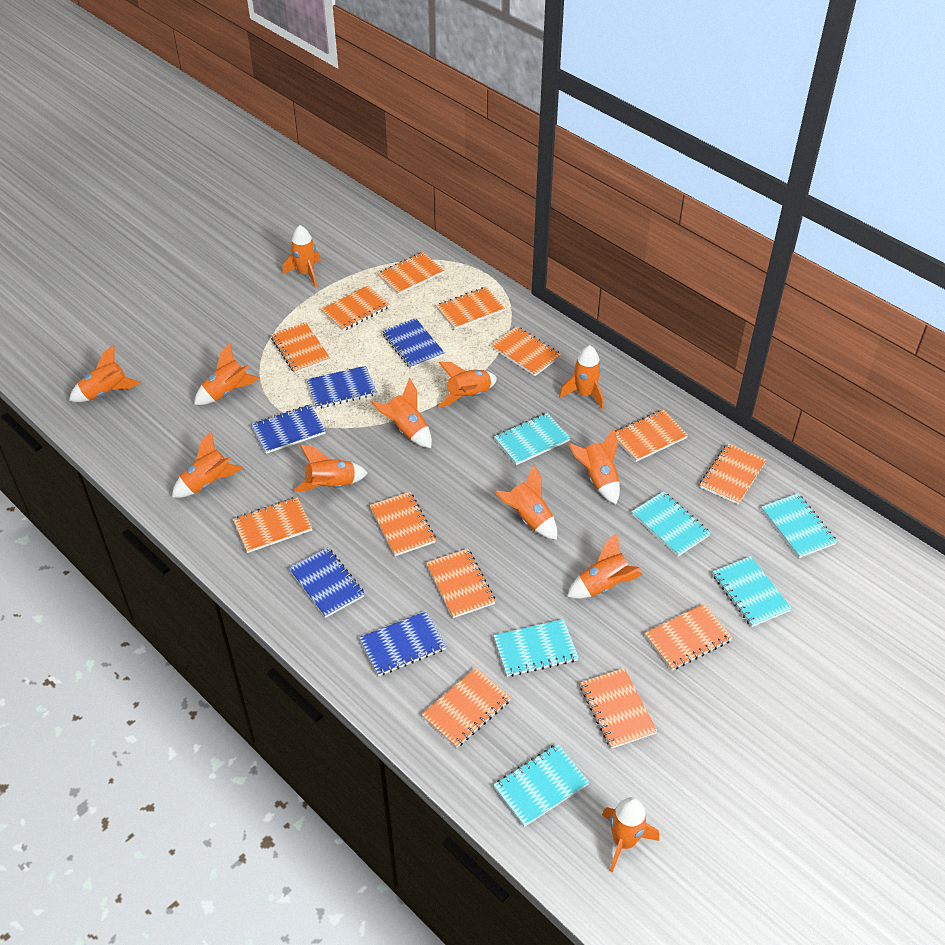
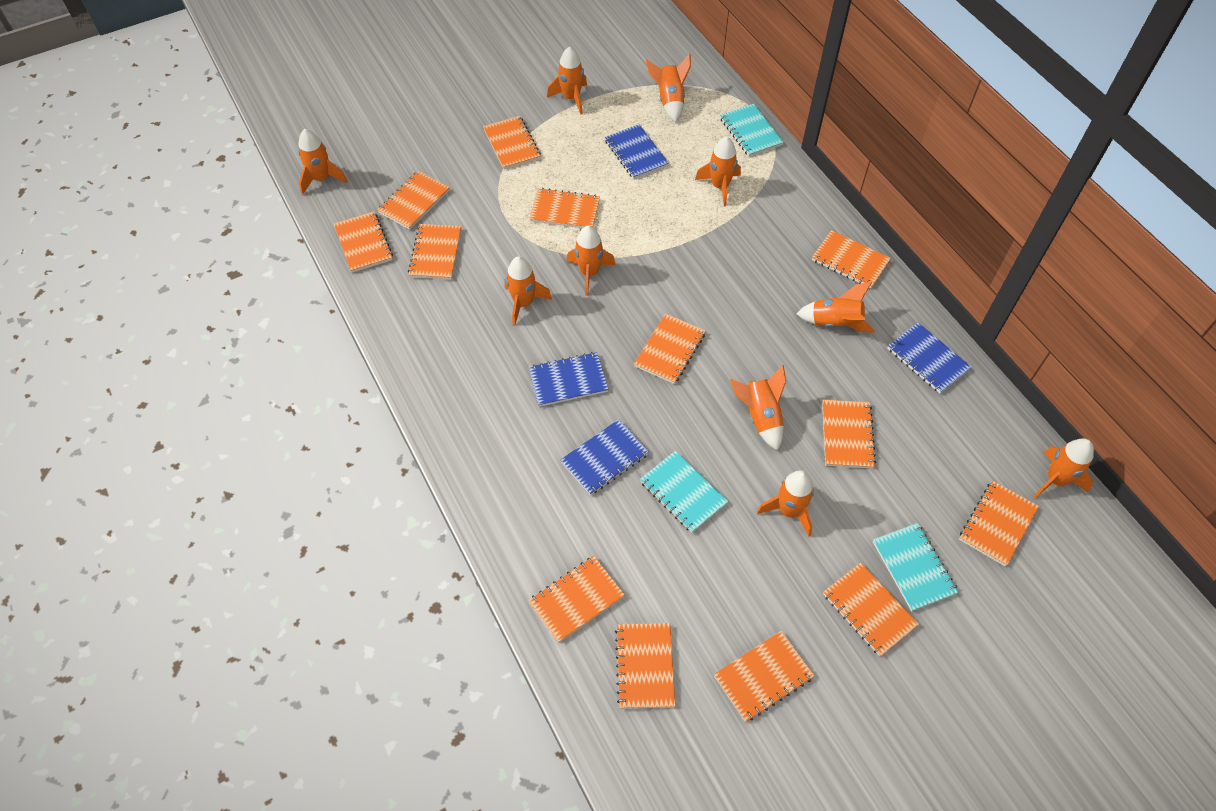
blue notebook: 5 -> 4
orange rocket: 12 -> 10
turquoise notebook: 6 -> 3

